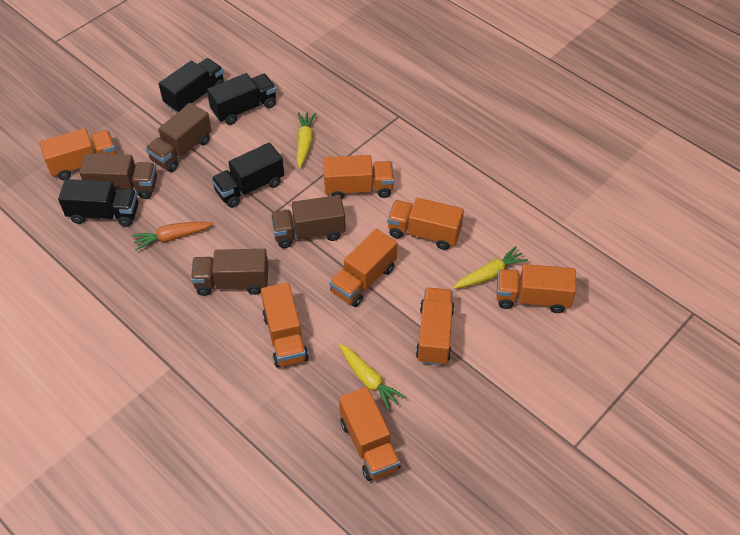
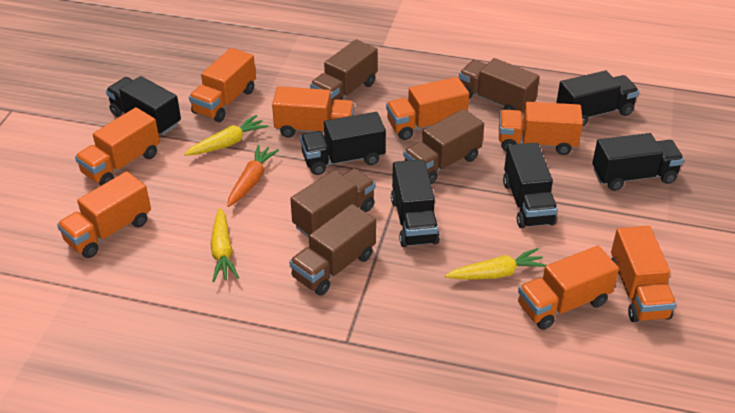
black truck: 4 -> 6
brown truck: 4 -> 5

